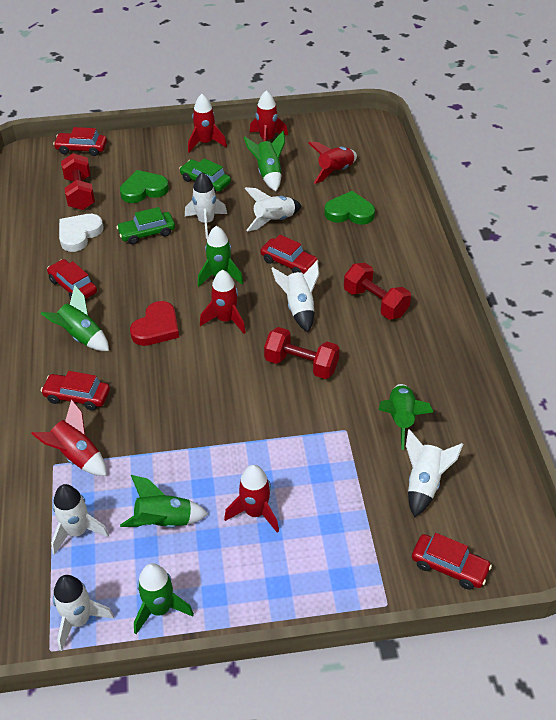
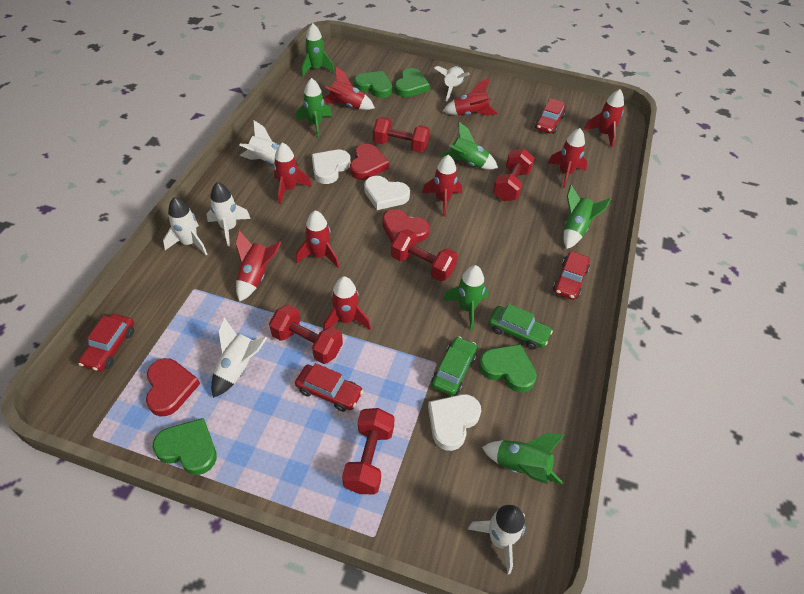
green heart: 2 -> 4
red car: 5 -> 4
red dumbbell: 3 -> 5
red heart: 1 -> 3
red rocket: 6 -> 9
white heart: 1 -> 3

